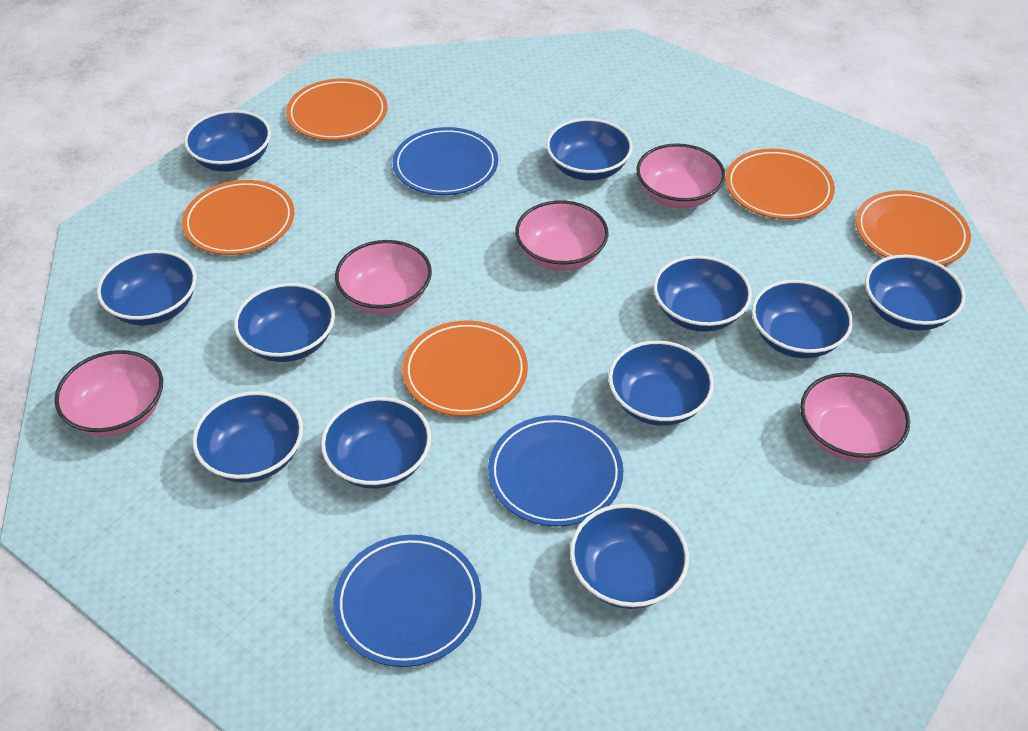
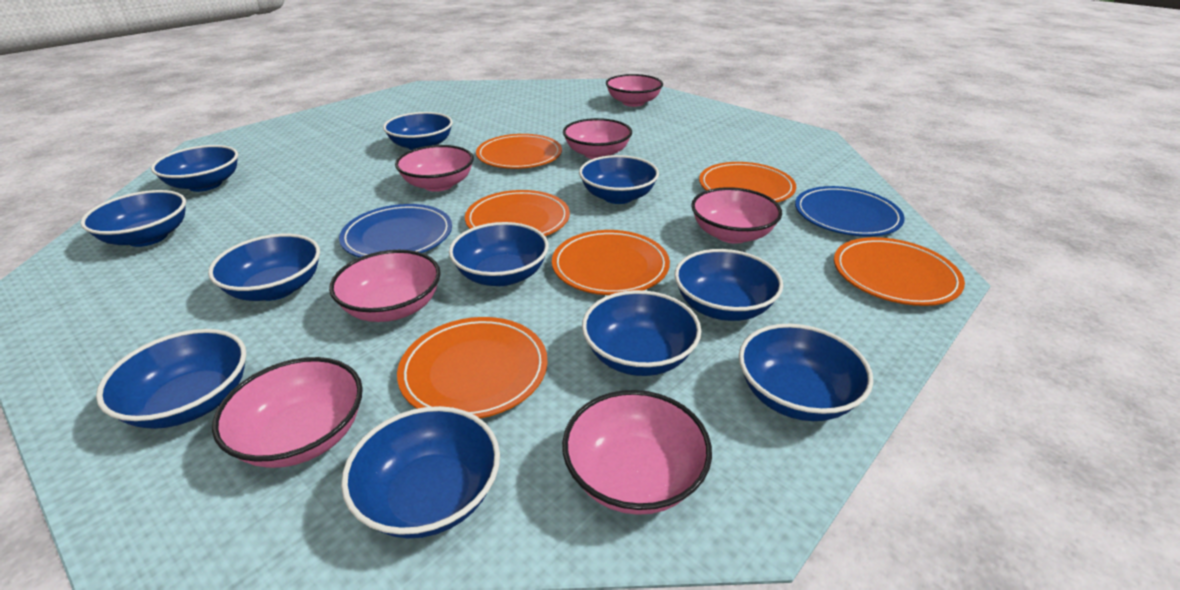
blue plate: 3 -> 2
orange plate: 5 -> 6
pink bowl: 5 -> 7

